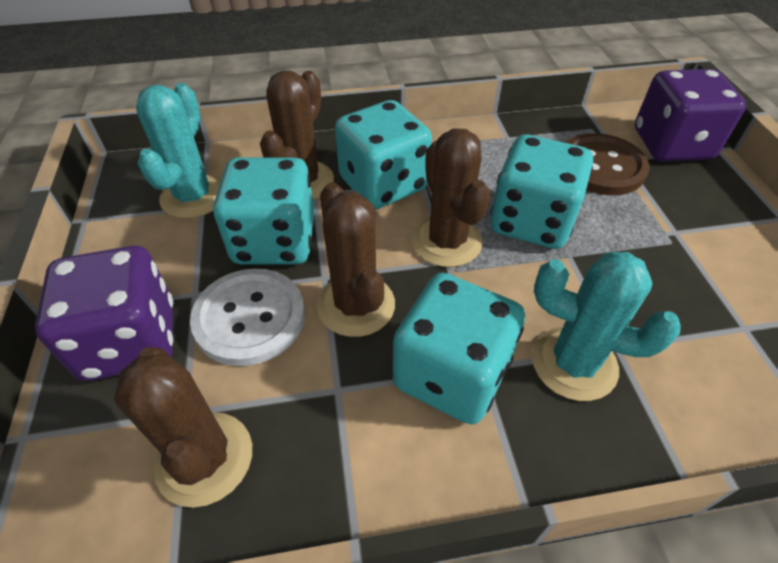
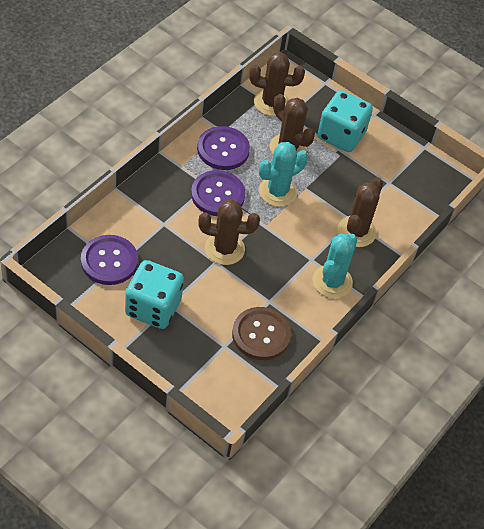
purple button: 0 -> 3
purple dice: 2 -> 0
turquoise dice: 4 -> 2
white button: 1 -> 0

